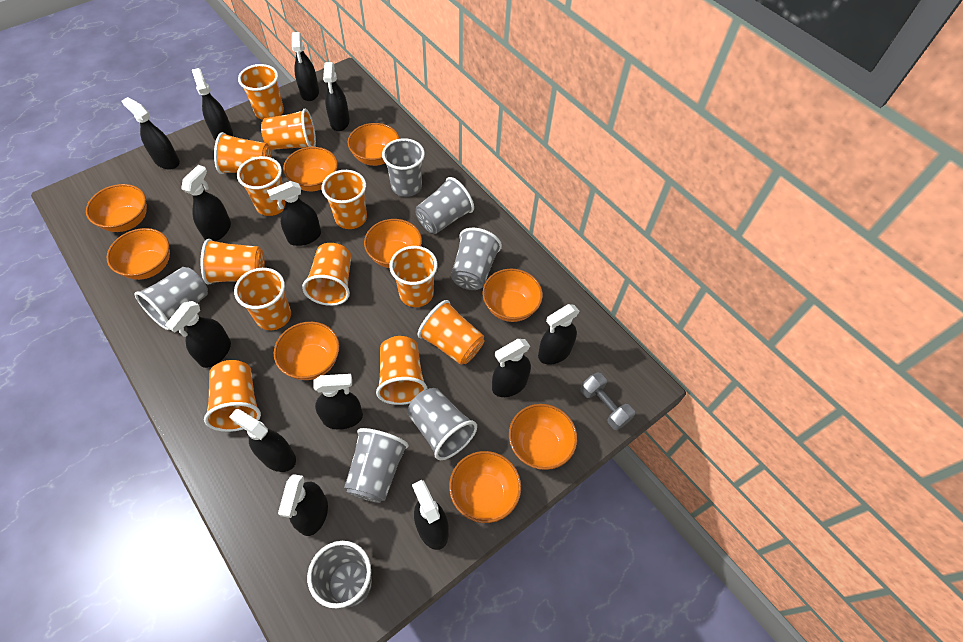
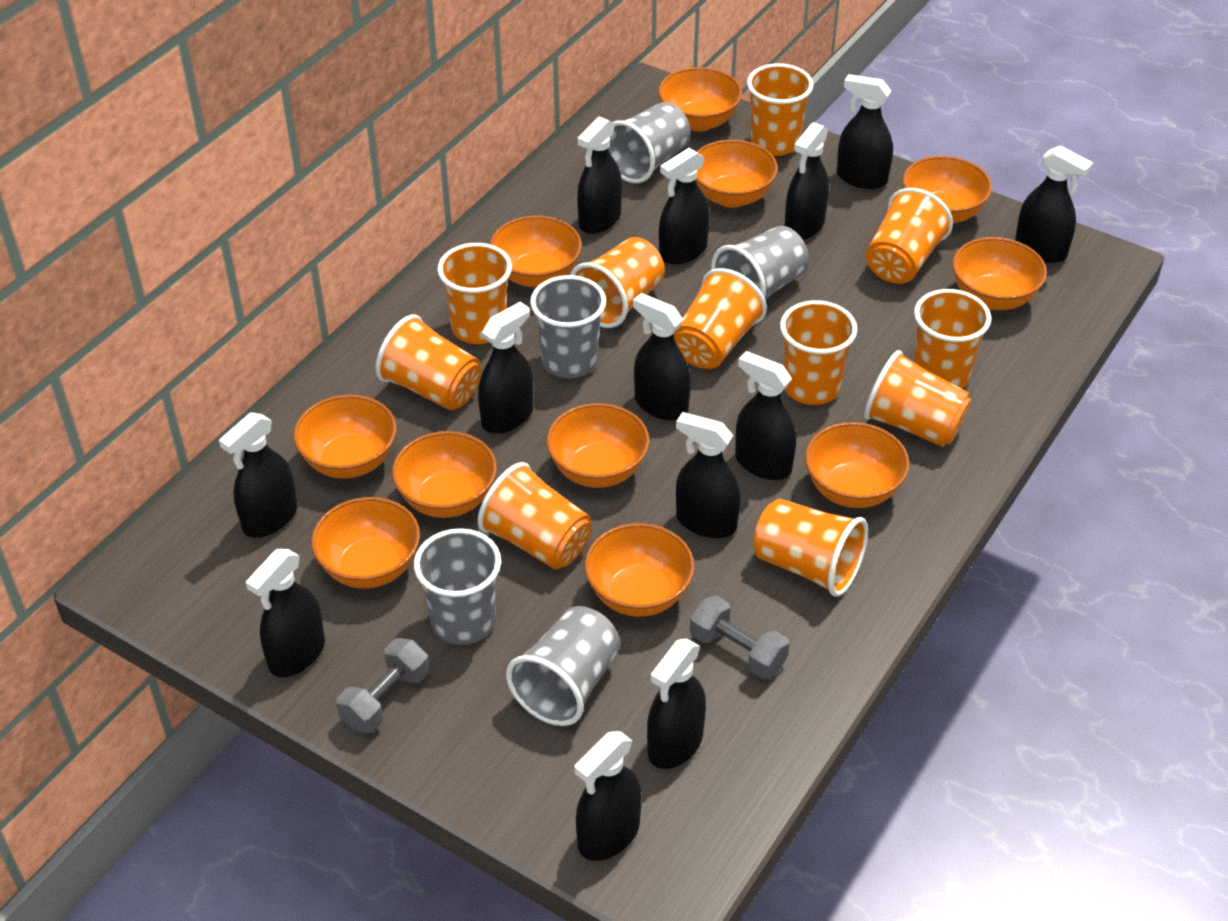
grey cup: 7 -> 5
grey dumbbell: 1 -> 2
orange bowl: 9 -> 11
orange cup: 12 -> 11

